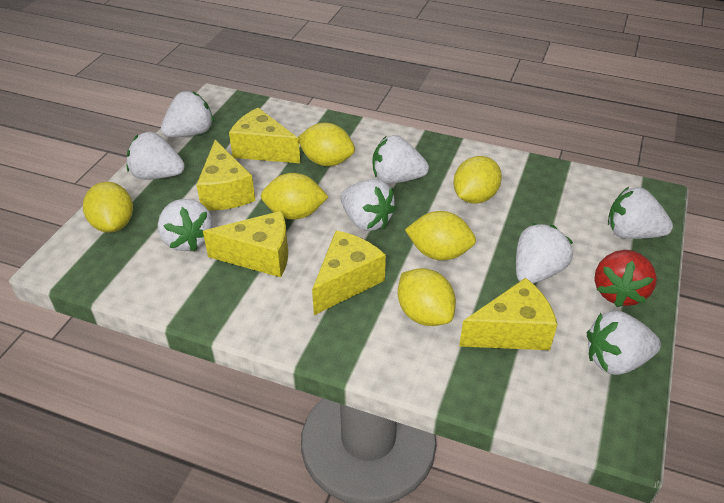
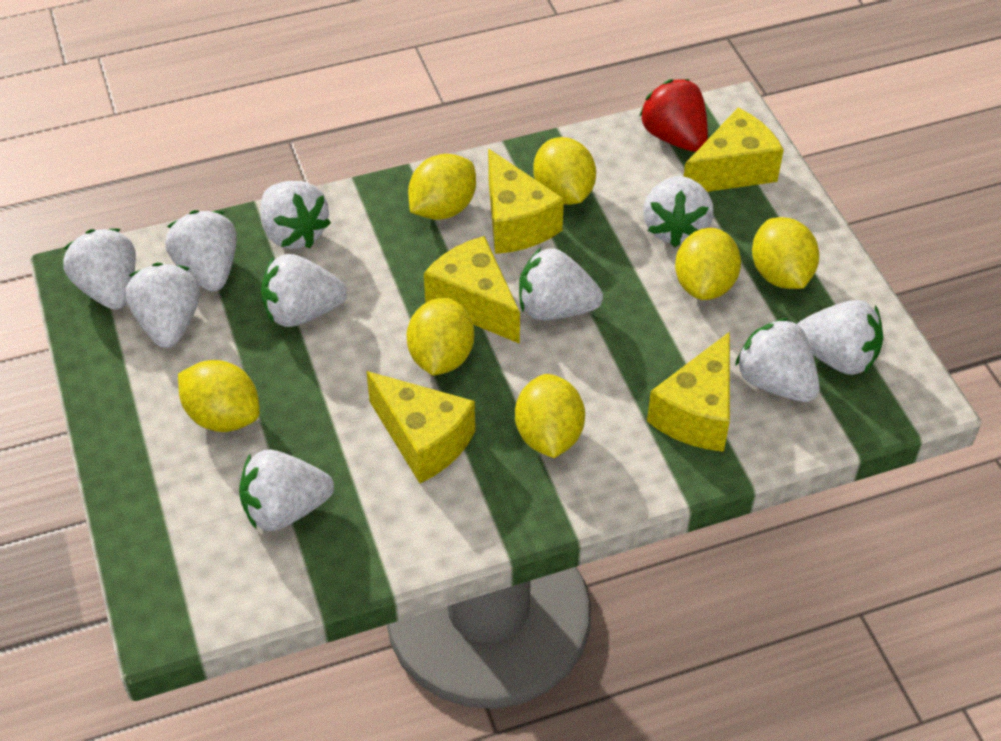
white strawberry: 8 -> 10
yellow lemon: 6 -> 7

